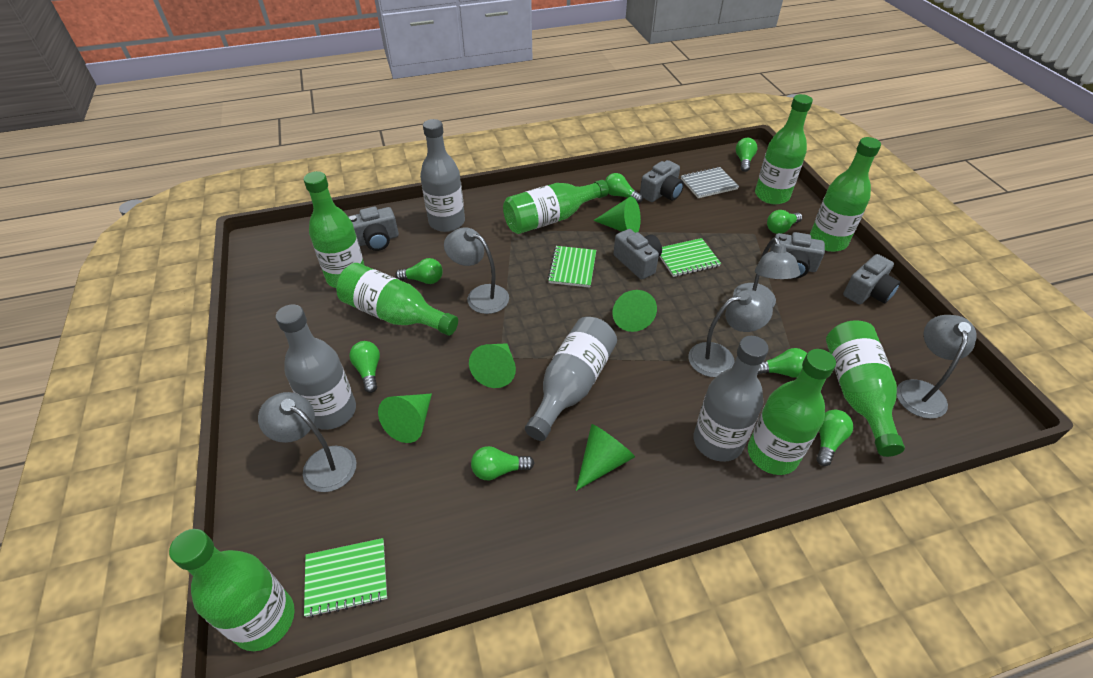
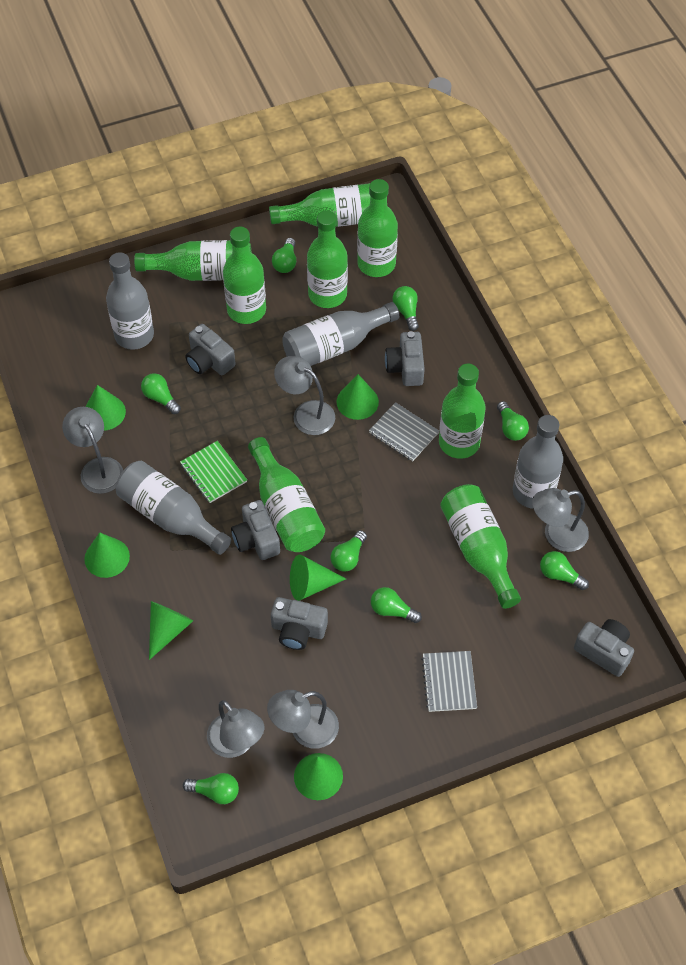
green cone: 5 -> 6
green notebook: 3 -> 1
grey notebook: 1 -> 2

